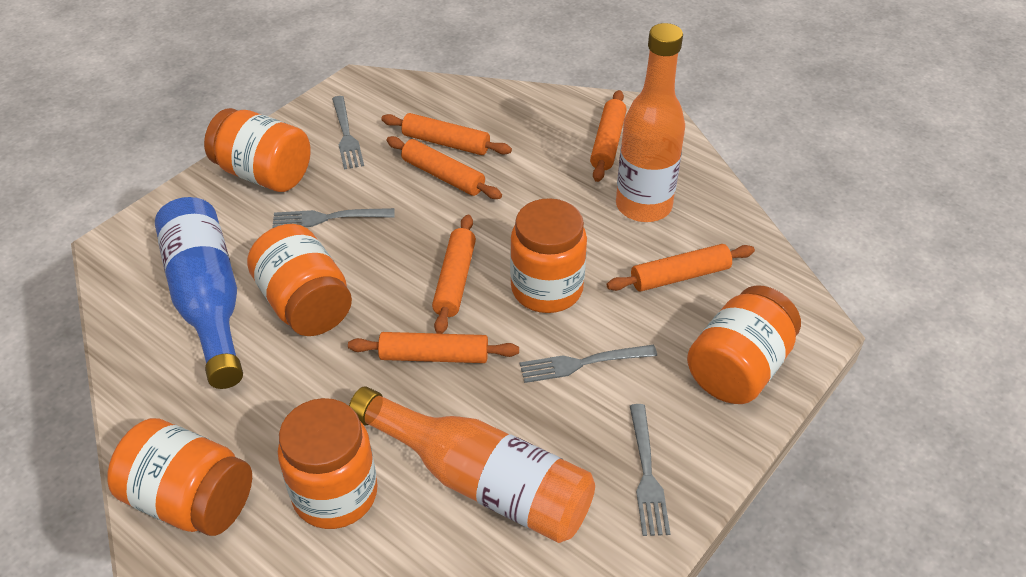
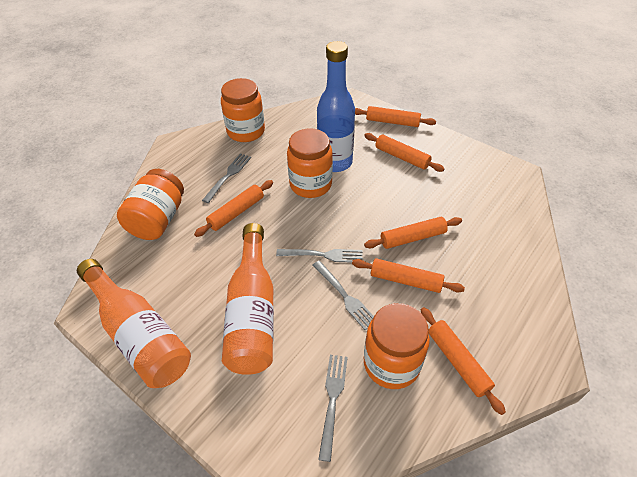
orange jar: 6 -> 4

